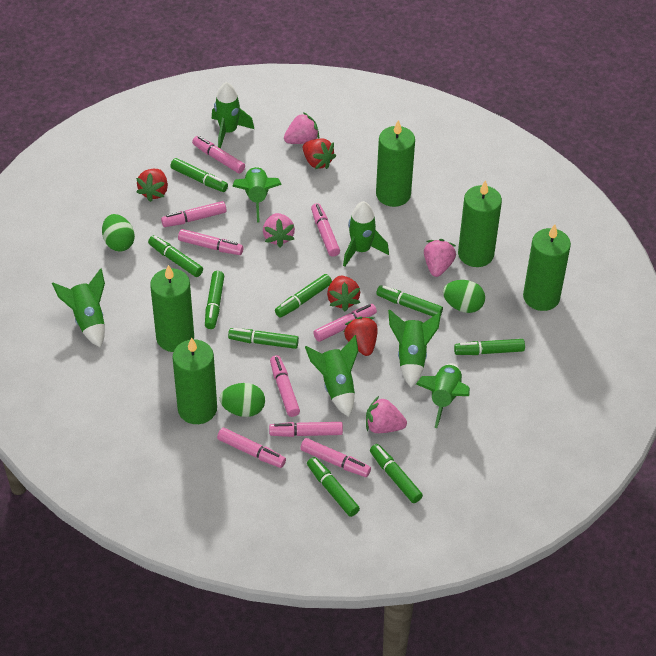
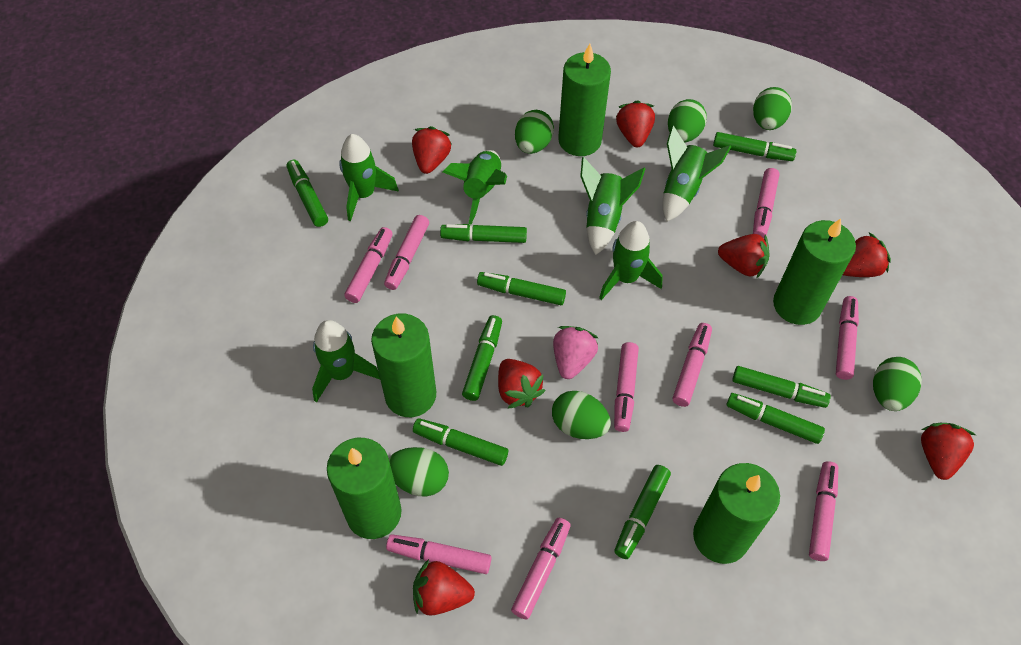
green egg: 3 -> 6
green rocket: 7 -> 6
pink strawberry: 4 -> 1
red strawberry: 4 -> 7

